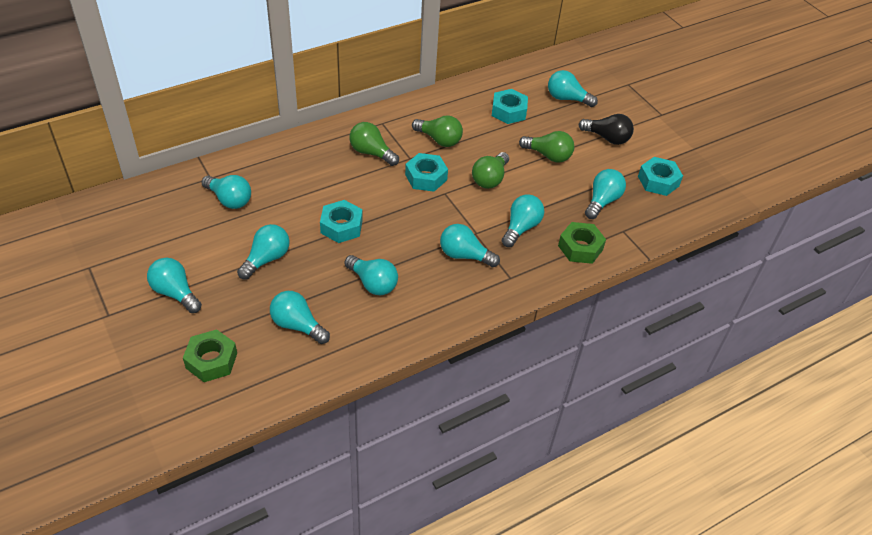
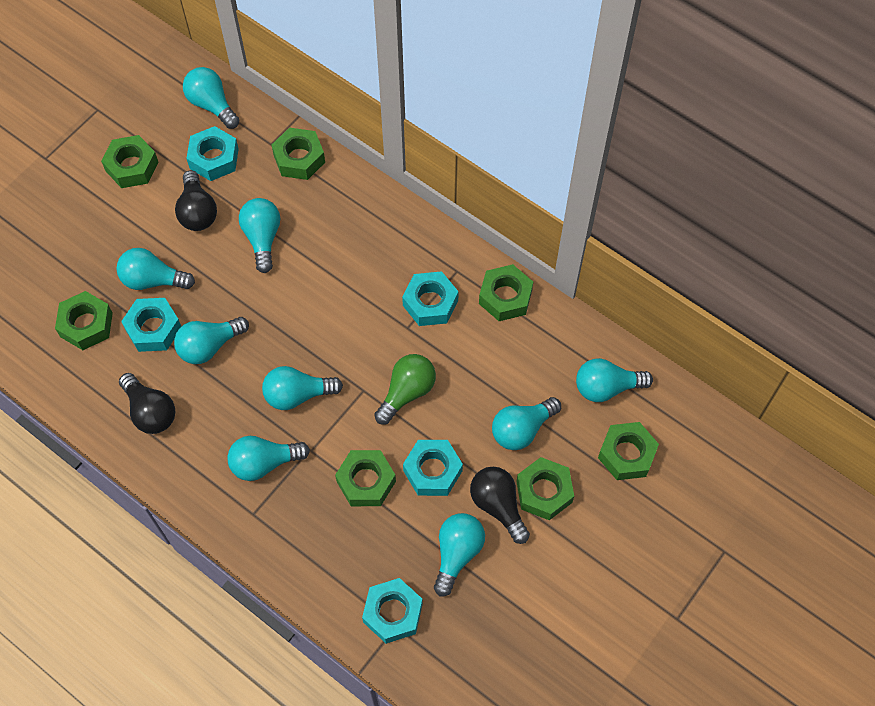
black light bulb: 1 -> 3
green light bulb: 4 -> 1
green nut: 2 -> 7
turquoise nut: 4 -> 5

